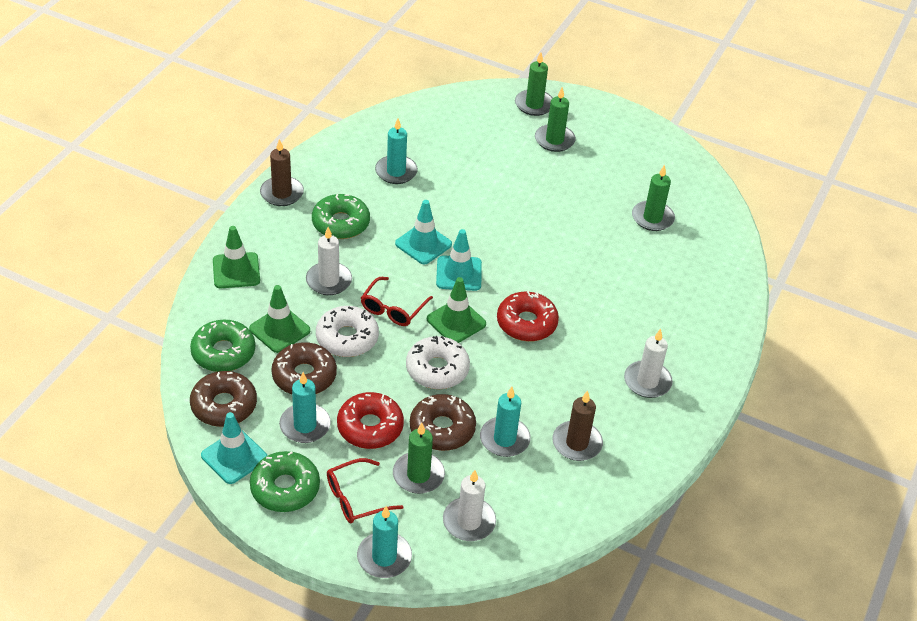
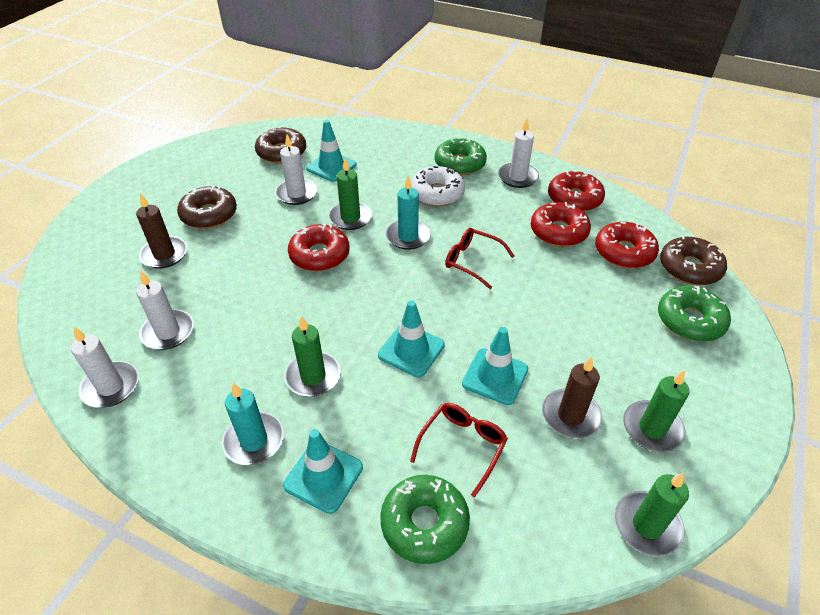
green traffic cone: 3 -> 0
red donut: 2 -> 4
turquoise candle: 4 -> 2
turquoise traffic cone: 3 -> 4
white candle: 3 -> 4
white donut: 2 -> 1

